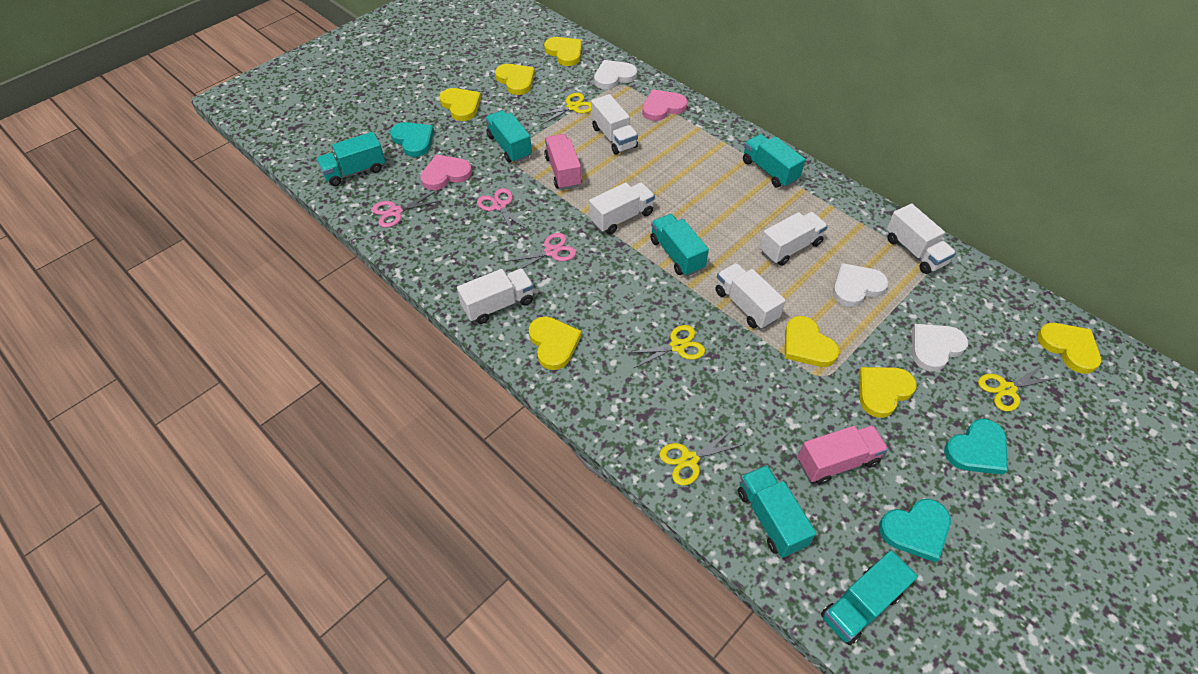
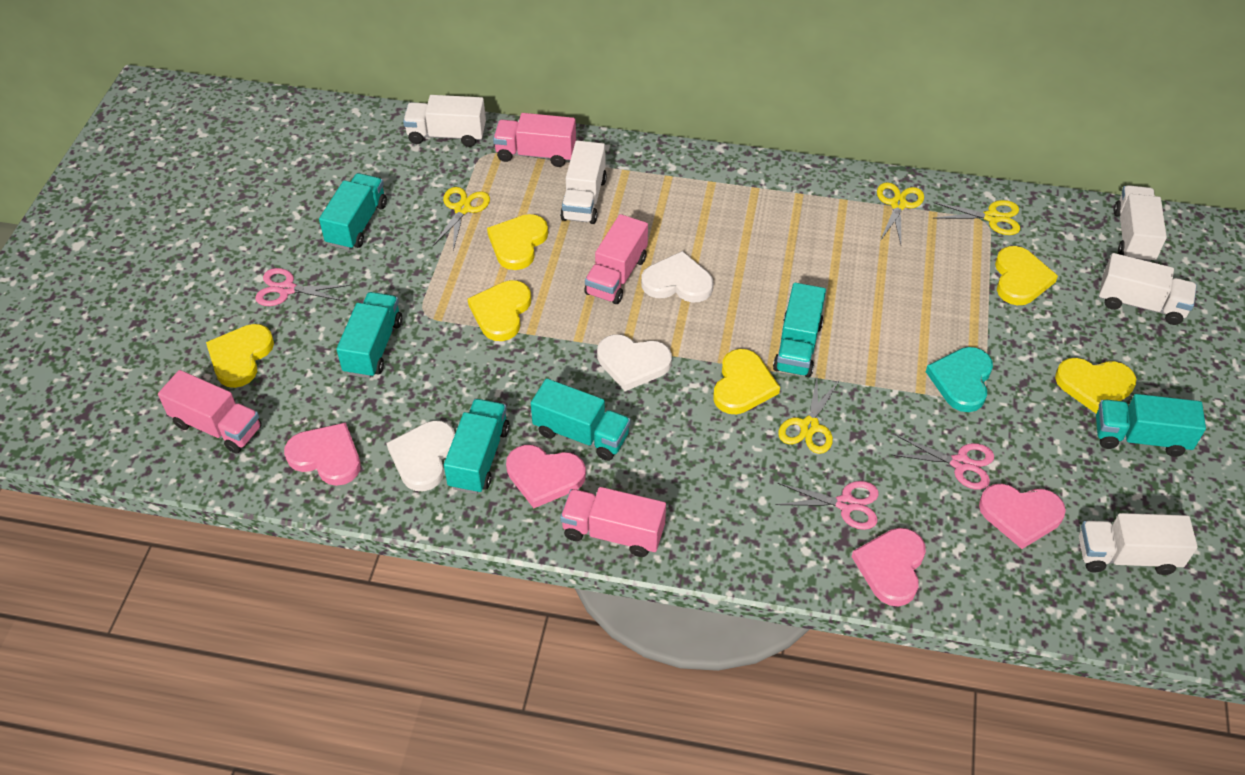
pink heart: 2 -> 4
pink truck: 2 -> 4
turquoise heart: 3 -> 1
white truck: 6 -> 5
yellow heart: 7 -> 6

